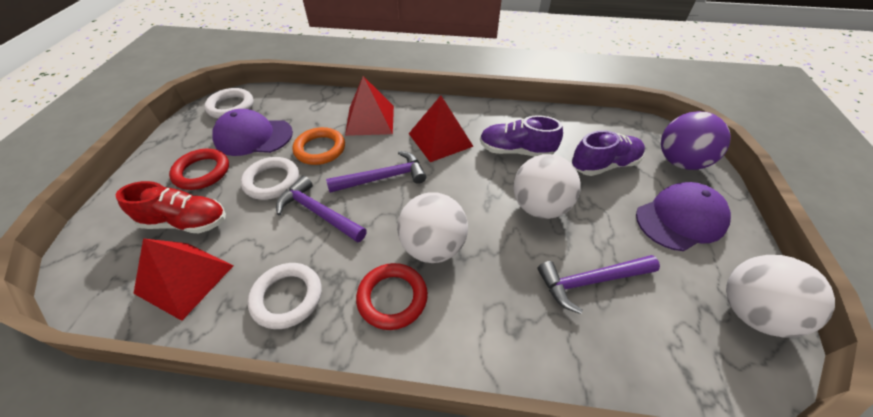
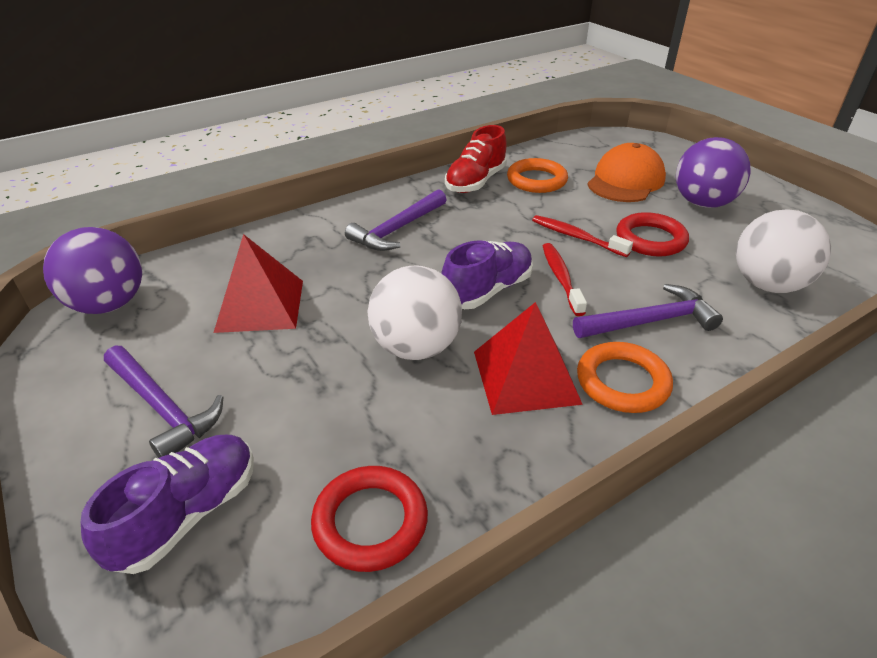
orange cap: 0 -> 1
orange ring: 1 -> 2
purple ball: 1 -> 2
purple cap: 2 -> 0
red pyramid: 3 -> 2
red toothbrush: 0 -> 2
white ball: 3 -> 2
white ring: 3 -> 0

